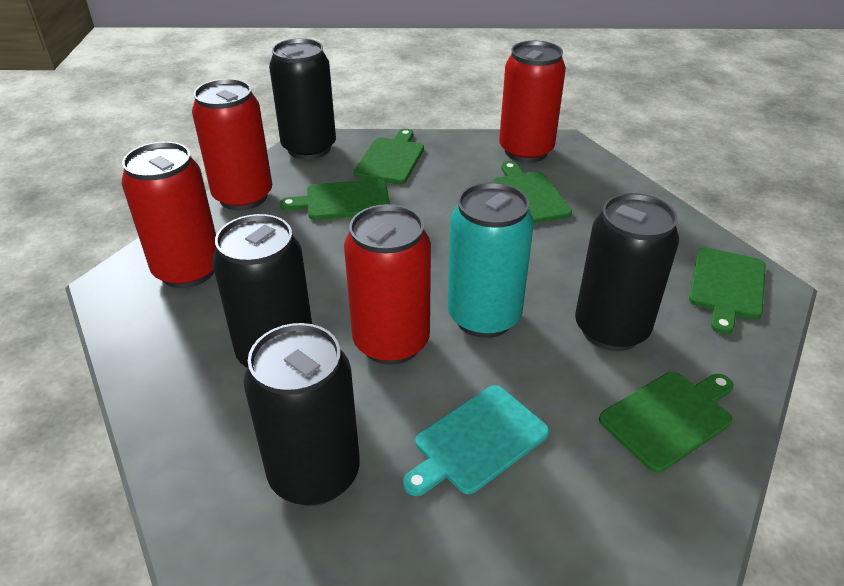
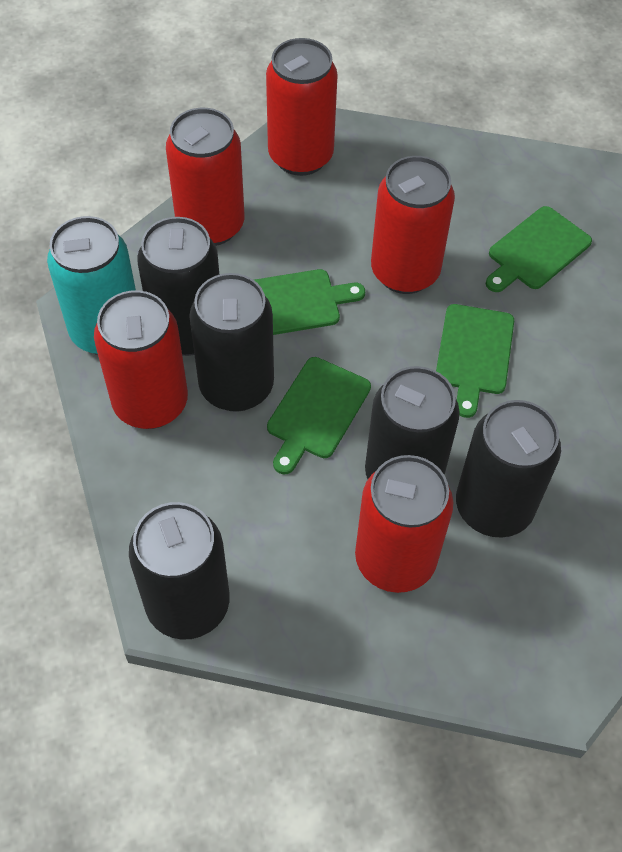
black can: 4 -> 5
green cutting board: 5 -> 4
red can: 4 -> 5
turquoise cutting board: 1 -> 0

